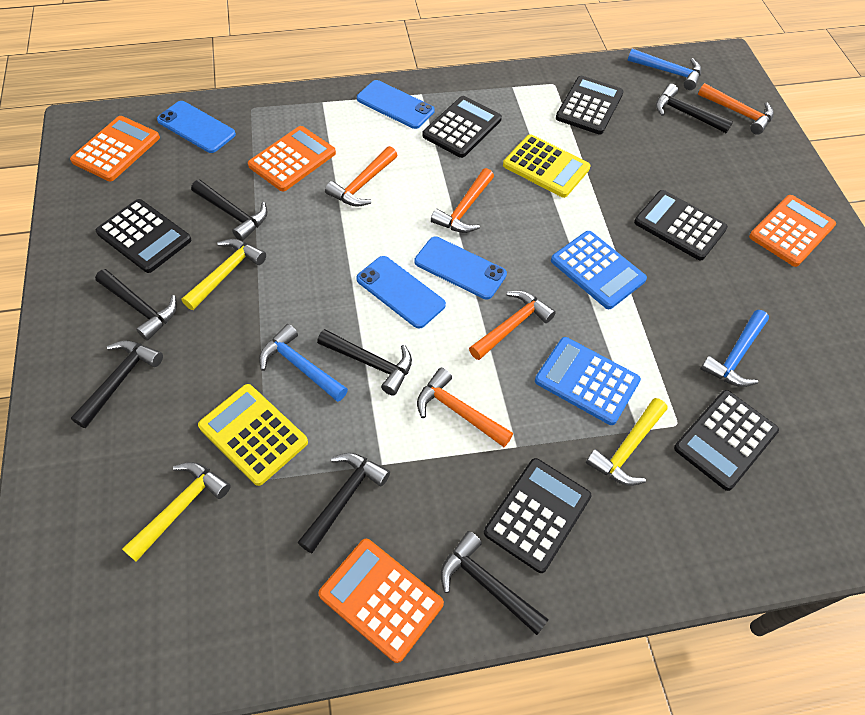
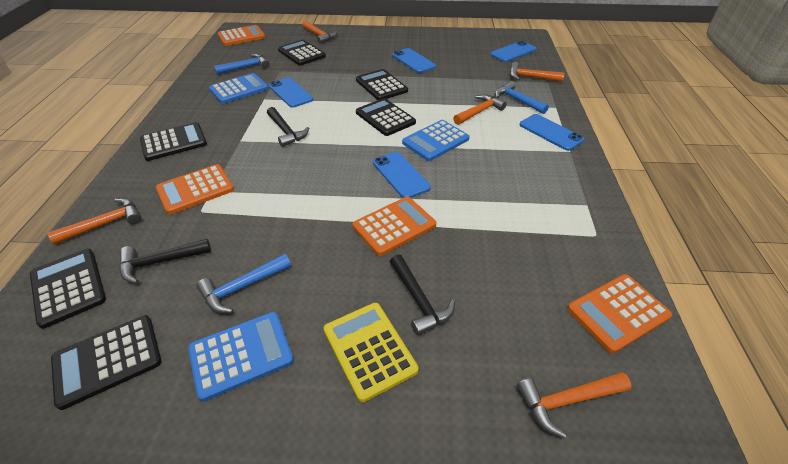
black hammer: 7 -> 3
blue calculator: 2 -> 3
blue phone: 4 -> 5
yellow calculator: 2 -> 1
yellow hammer: 3 -> 0

